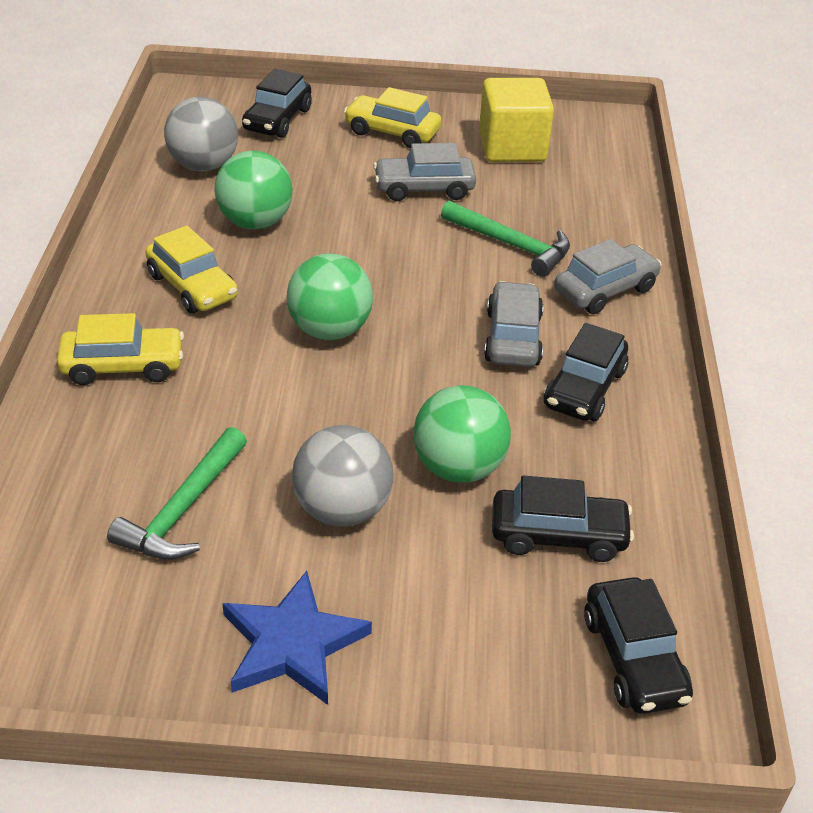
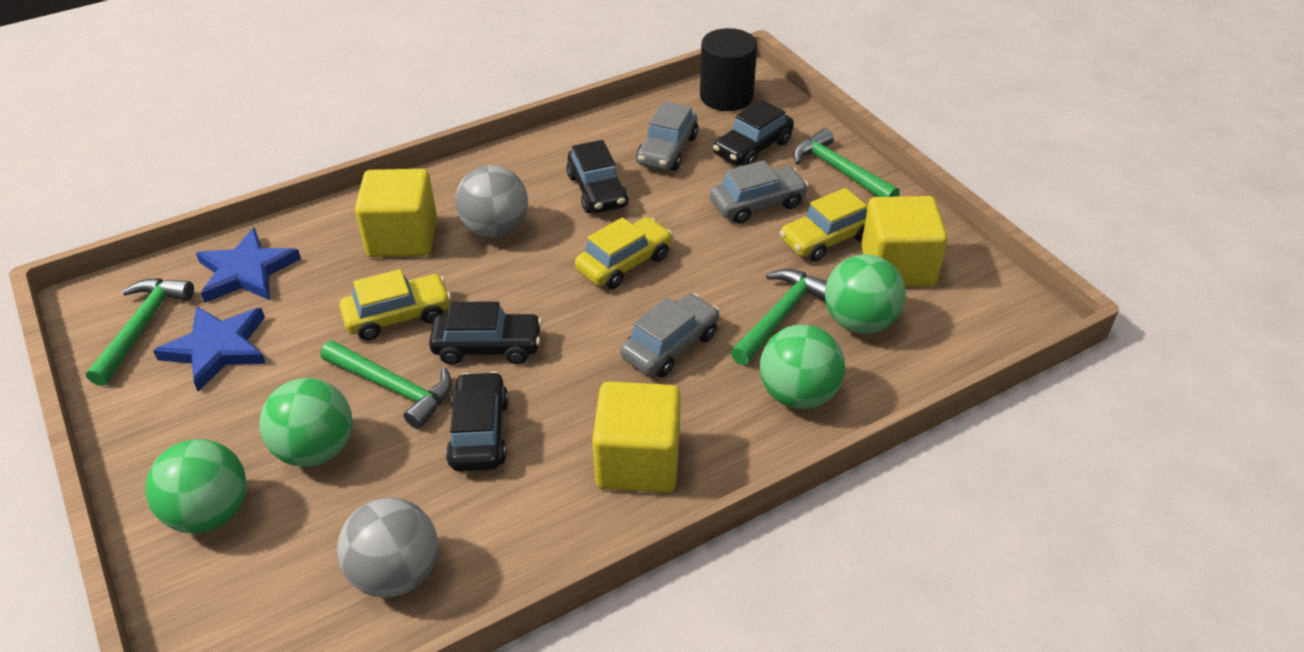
black cylinder: 0 -> 1
blue star: 1 -> 2
green ball: 3 -> 4
green hammer: 2 -> 4
yellow cube: 1 -> 3

